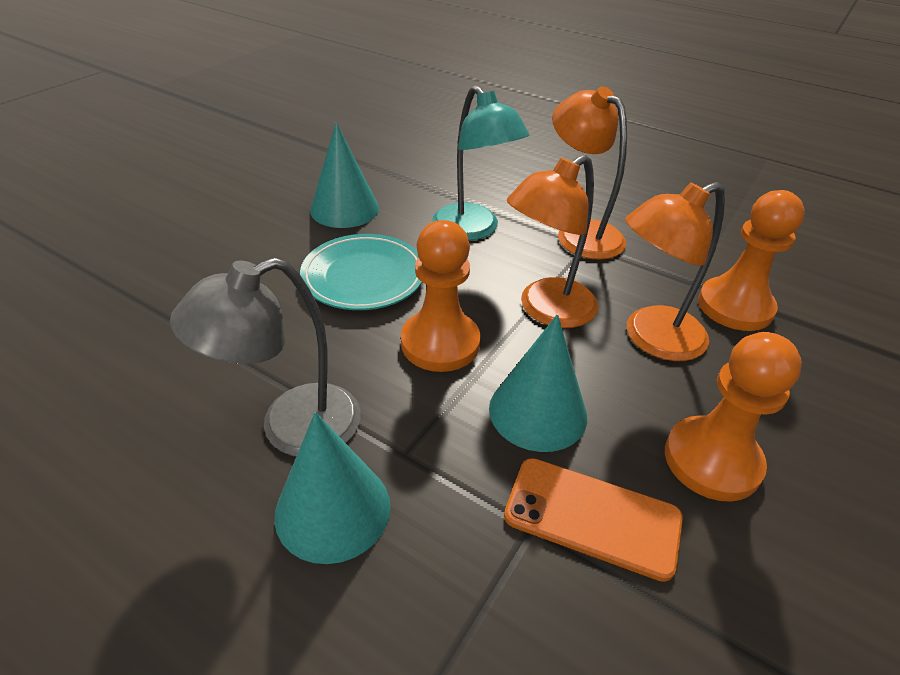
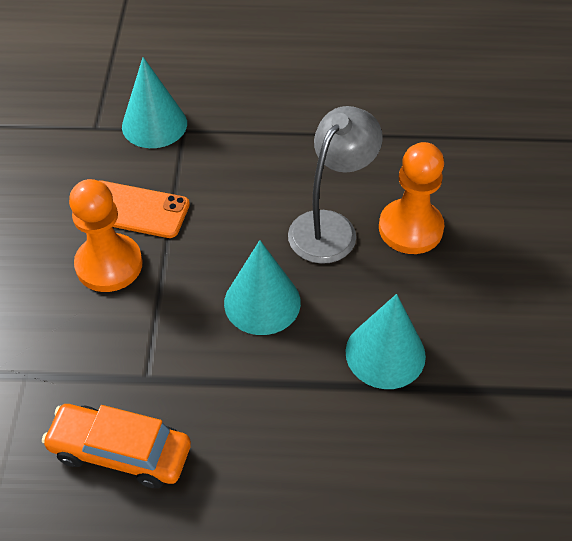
orange car: 0 -> 1
orange lamp: 3 -> 0
orange pawn: 3 -> 2
turquoise lamp: 1 -> 0
turquoise plate: 1 -> 0

